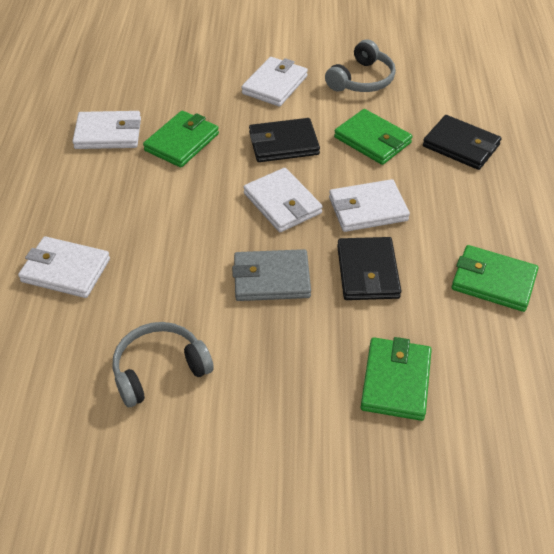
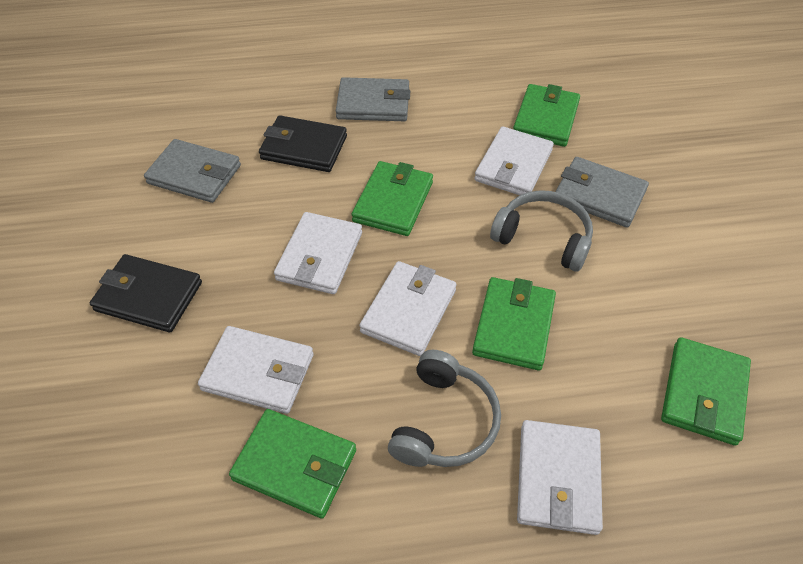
black wallet: 3 -> 2
green wallet: 4 -> 5
grey wallet: 1 -> 3

